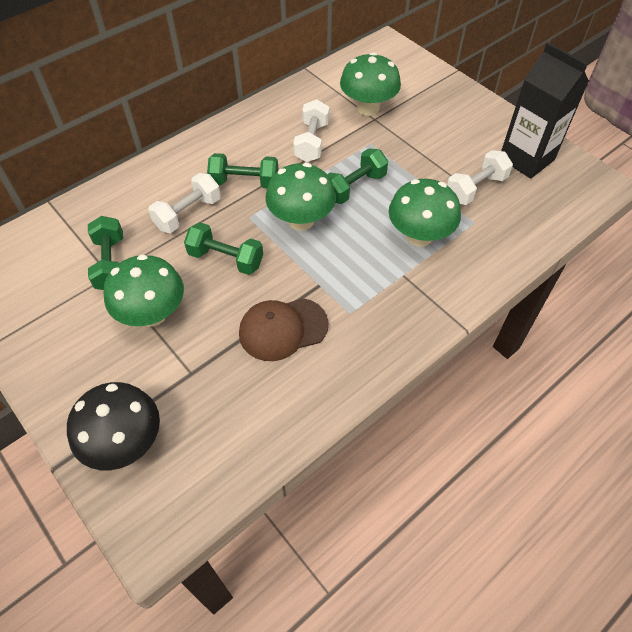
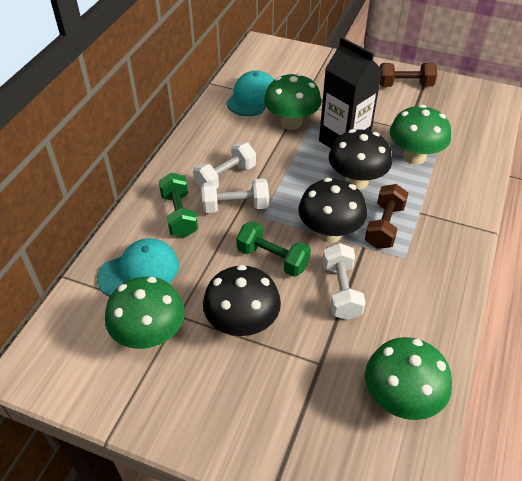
black mushroom: 1 -> 3
brown cap: 1 -> 0
brown dumbbell: 0 -> 2
green dumbbell: 4 -> 2
turquoise cap: 0 -> 2

